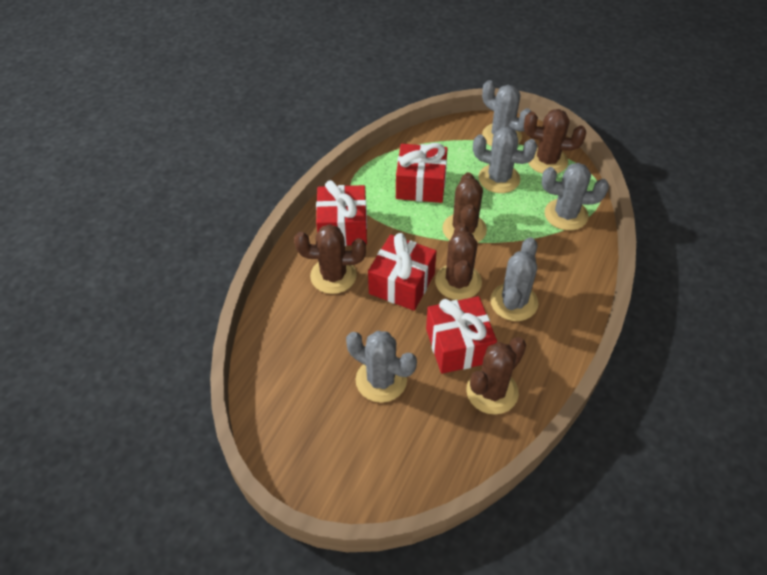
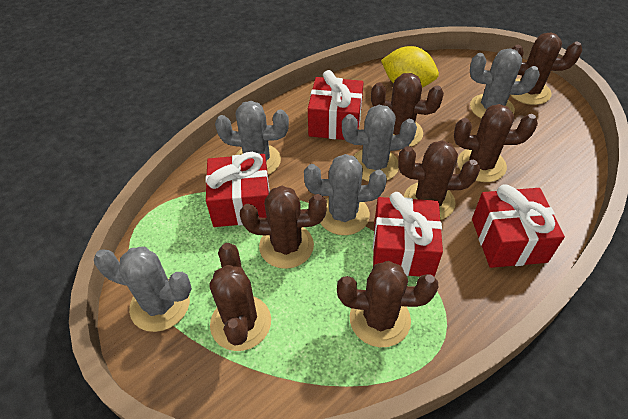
brown cactus: 5 -> 7
yellow lemon: 0 -> 1

